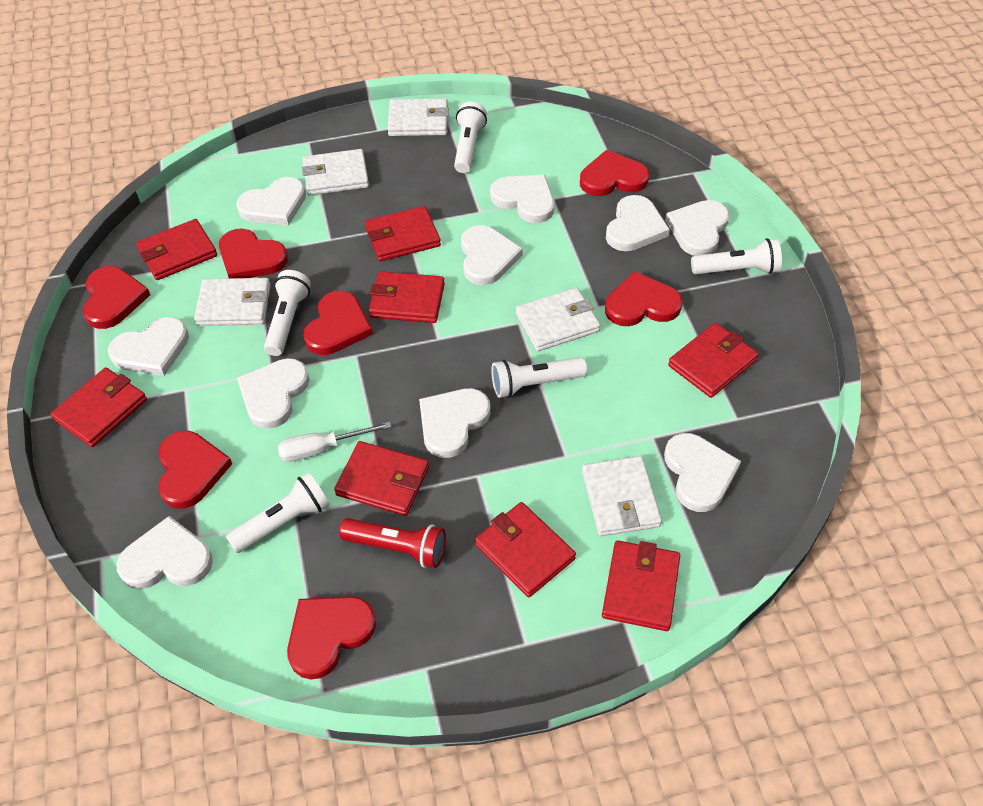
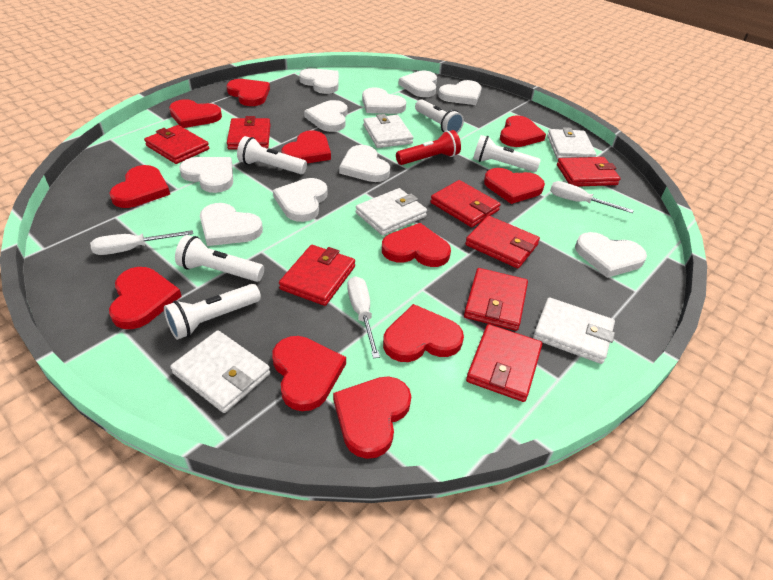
red heart: 7 -> 11
white screwdriver: 1 -> 3

